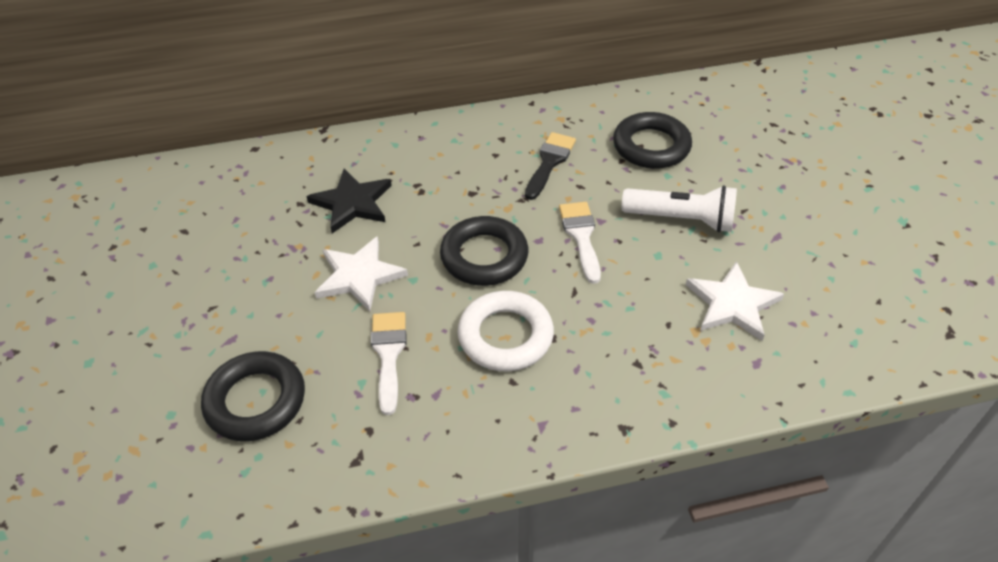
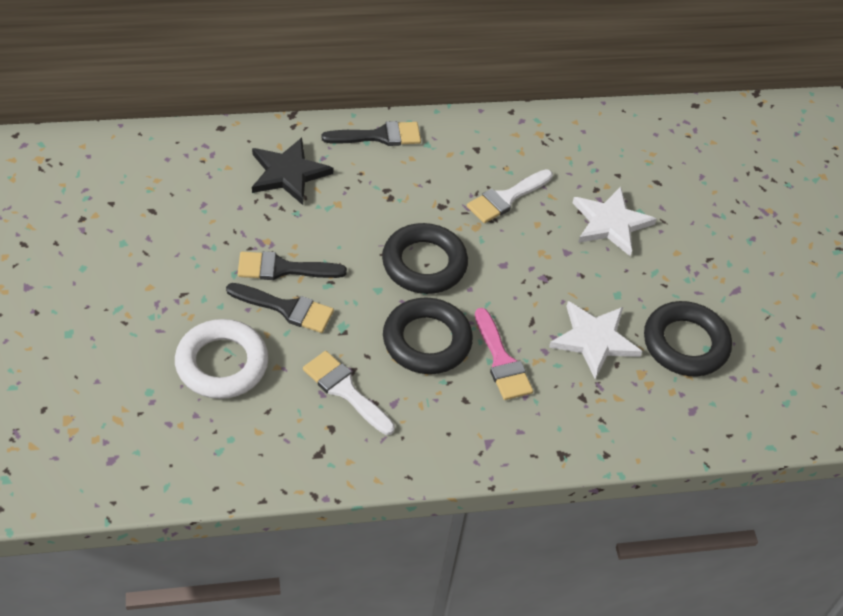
black brush: 1 -> 3
pink brush: 0 -> 1
white flashlight: 1 -> 0

